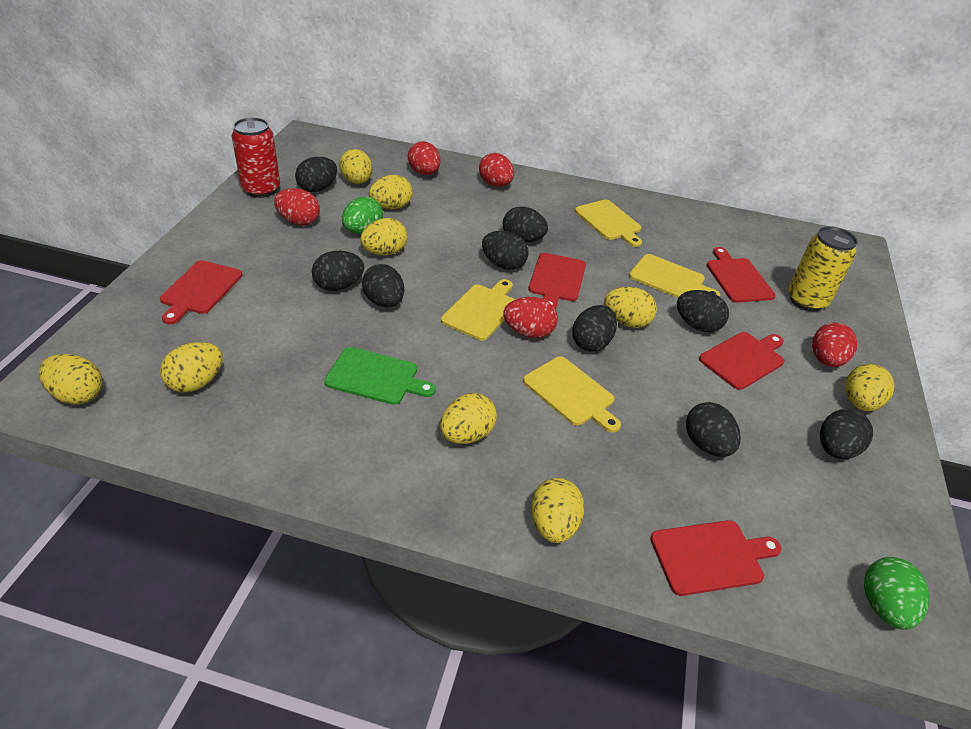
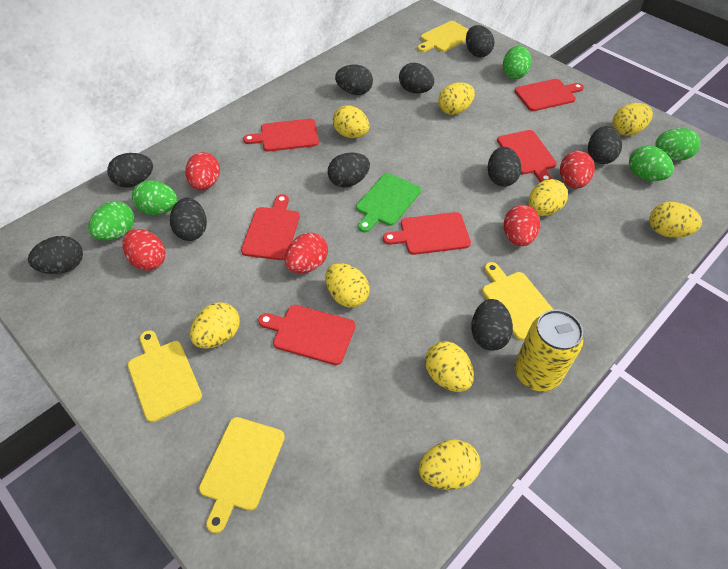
black egg: 9 -> 10
green egg: 2 -> 5
red can: 1 -> 0
red cutting board: 5 -> 6

